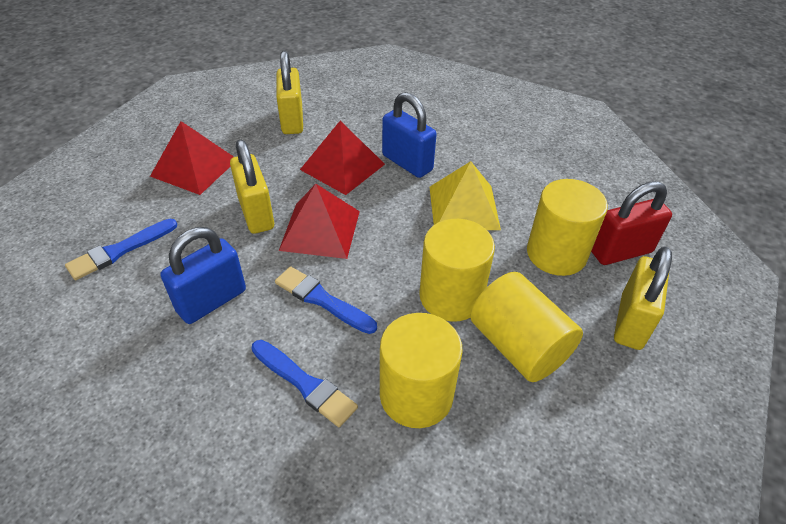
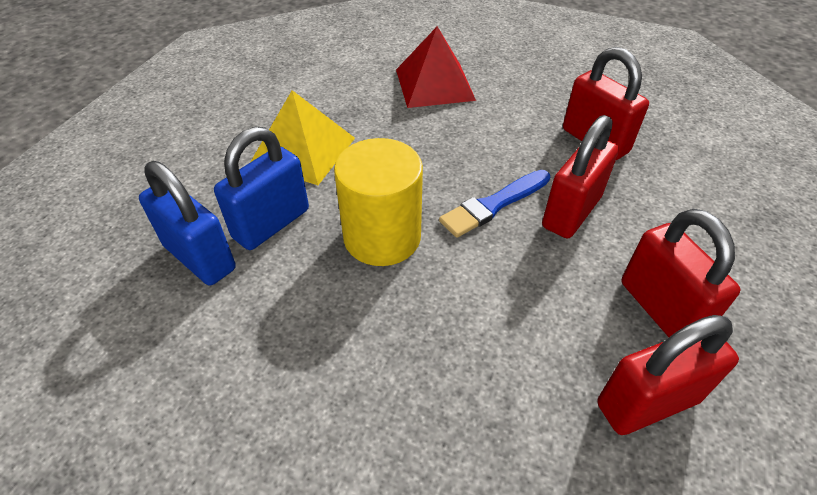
blue brush: 3 -> 1
red padlock: 1 -> 4
red pyramid: 3 -> 1
yellow cylinder: 4 -> 1
yellow padlock: 3 -> 0

